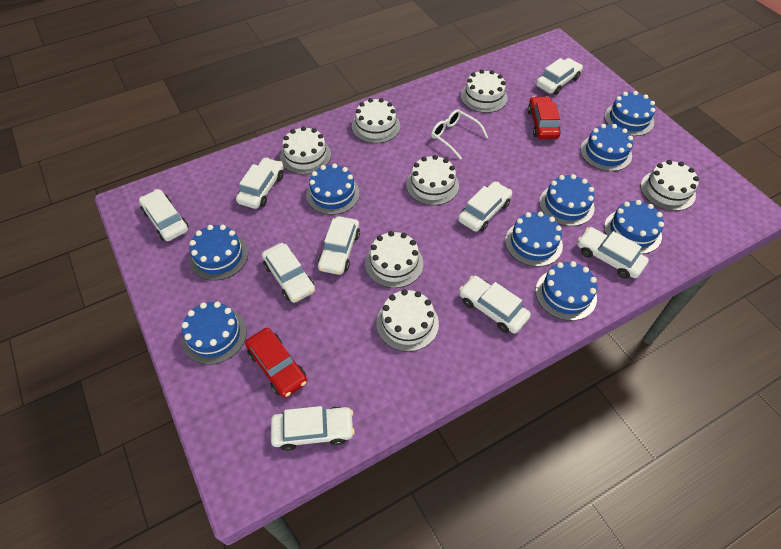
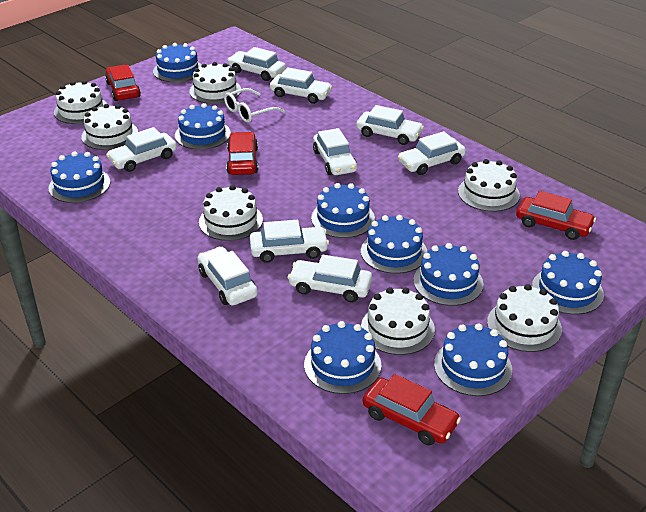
red car: 2 -> 4

